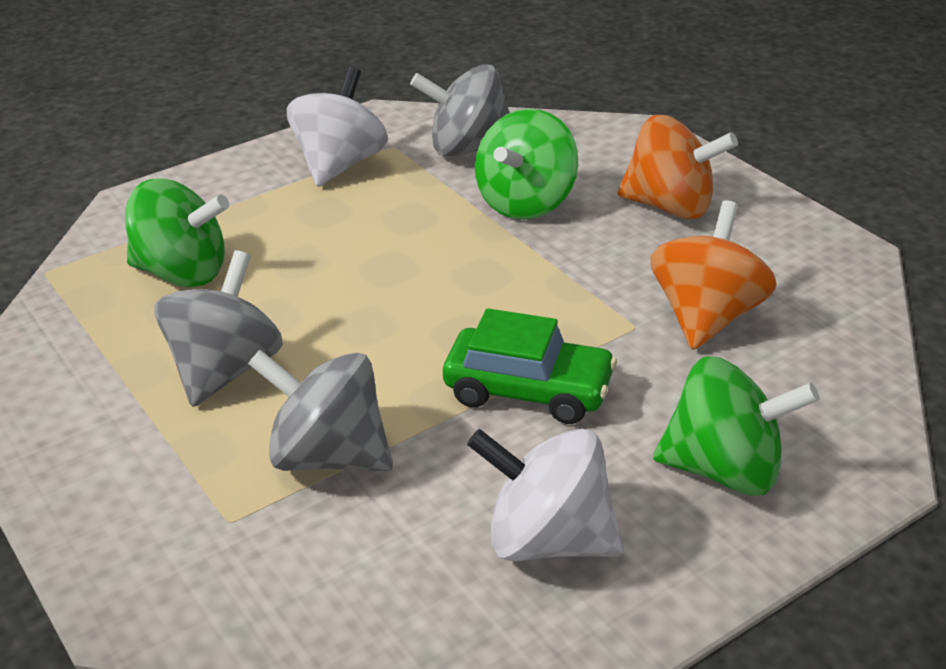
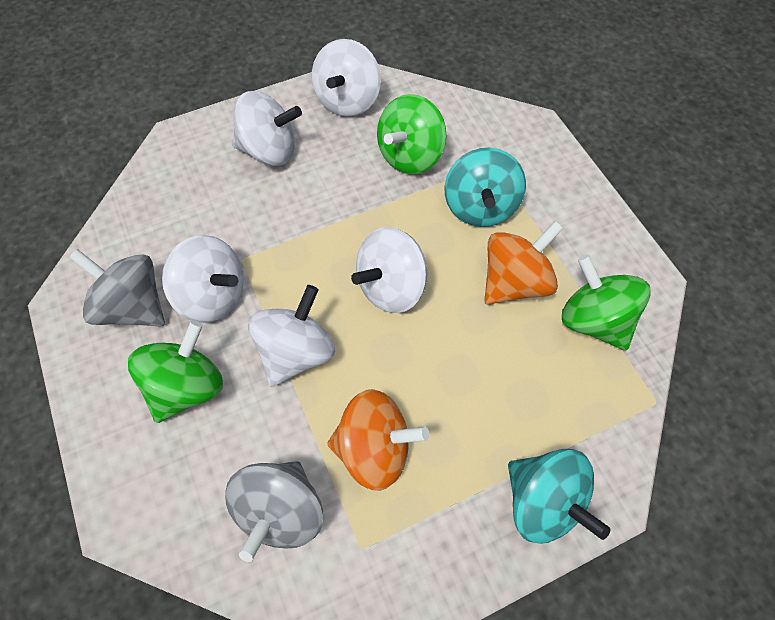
green car: 1 -> 0
grey spinning top: 3 -> 2
turquoise spinning top: 0 -> 2
white spinning top: 2 -> 5

